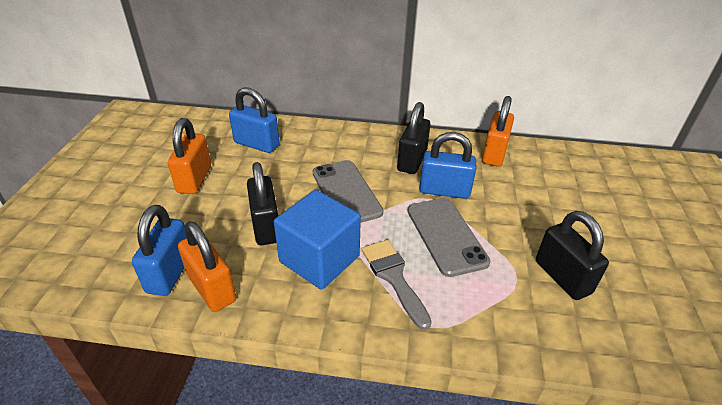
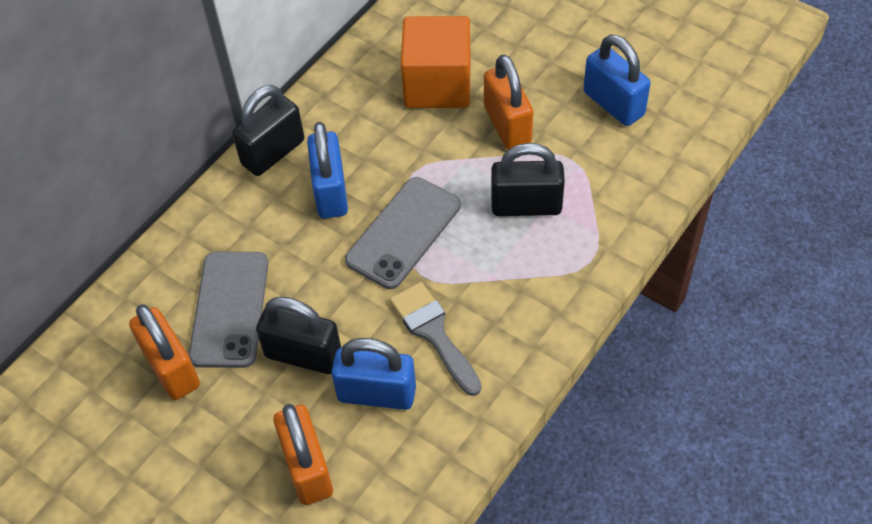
blue cube: 1 -> 0
orange cube: 0 -> 1

